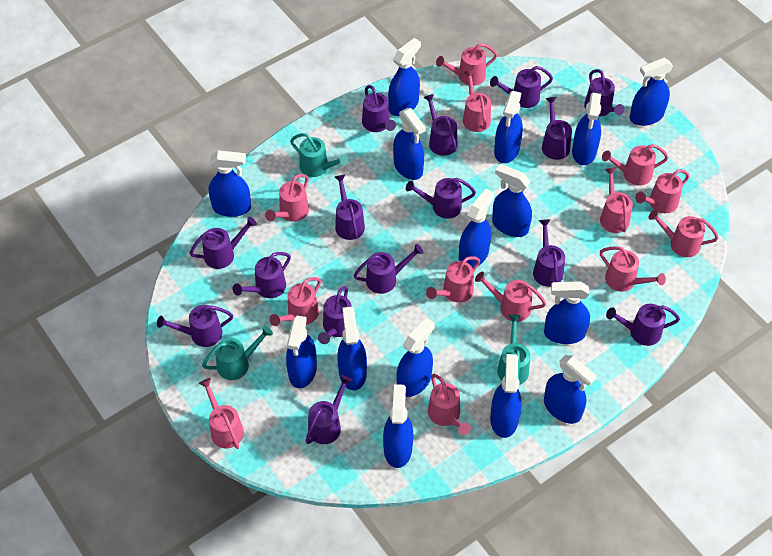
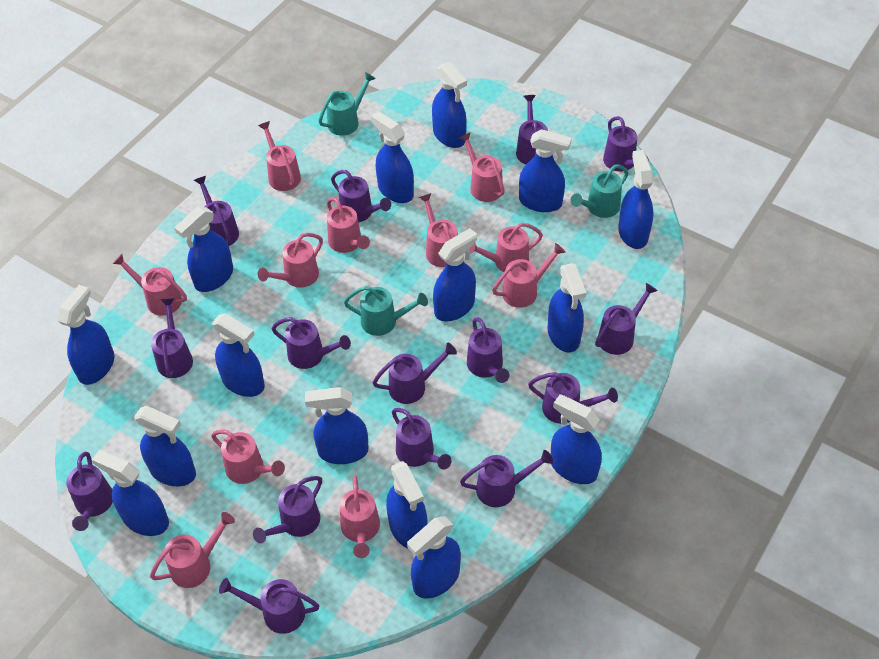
pink watering can: 13 -> 11

